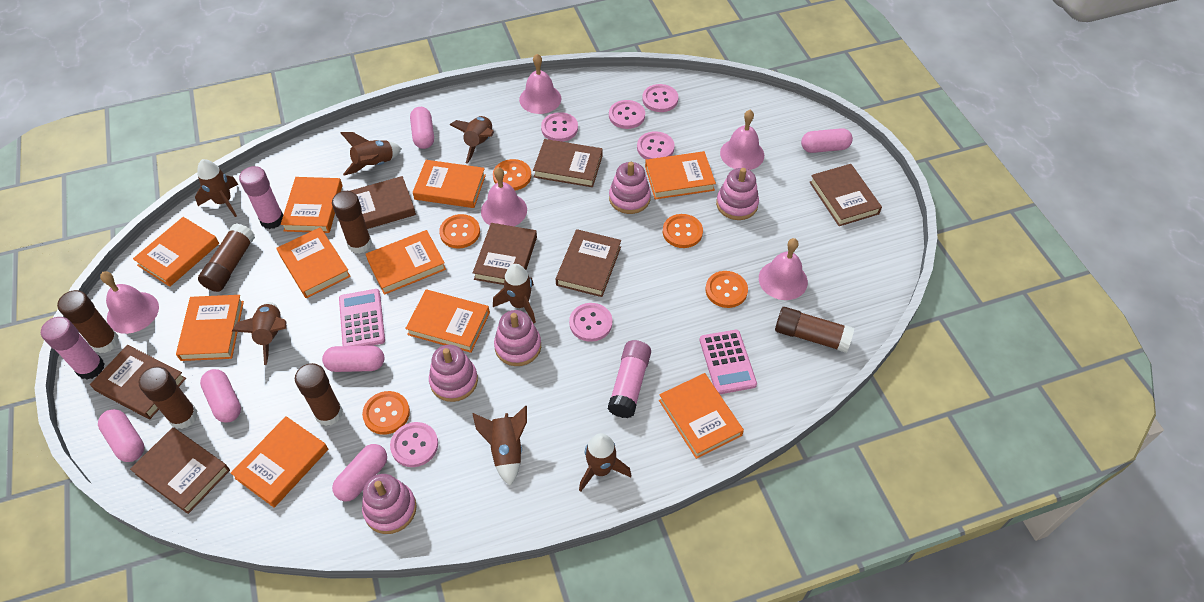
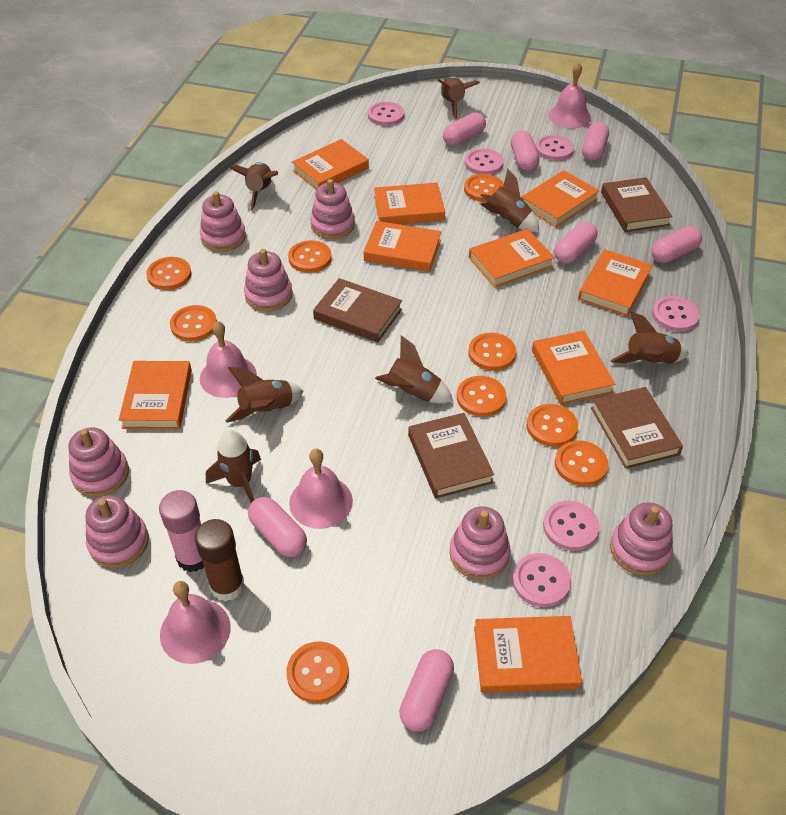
brown book: 7 -> 4
brown glue stick: 6 -> 1
orange book: 10 -> 9
orange button: 5 -> 9
pink bell: 5 -> 4
pink calculator: 2 -> 0
pink capsule: 6 -> 7
pink glue stick: 3 -> 1
pink stacking toy: 5 -> 7

